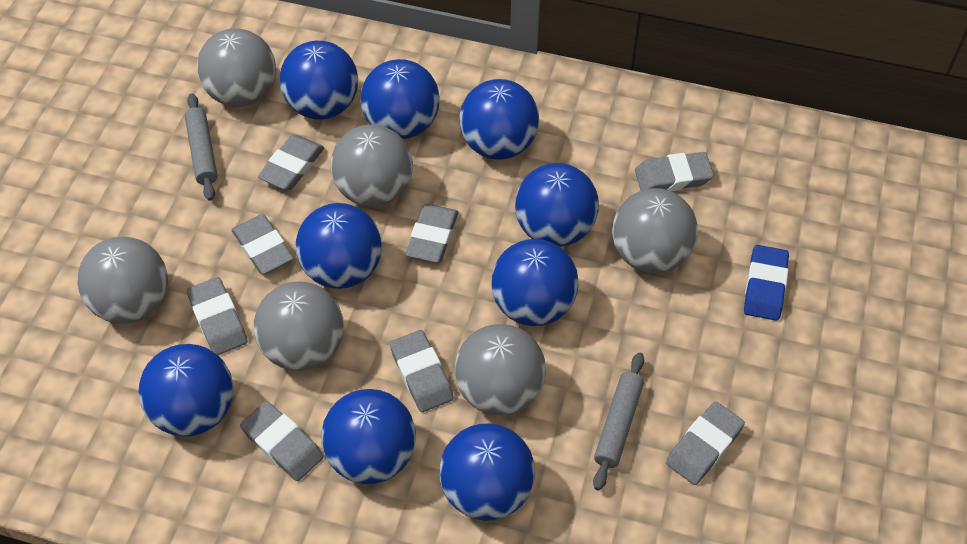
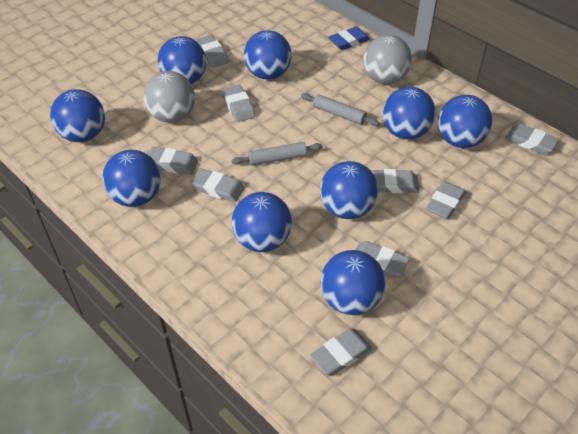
grey ball: 6 -> 2
grey eraser: 8 -> 9

